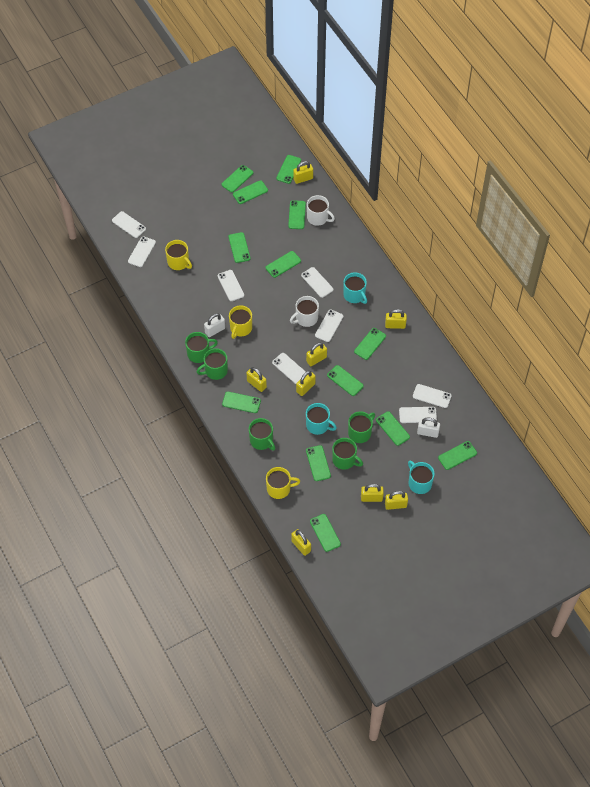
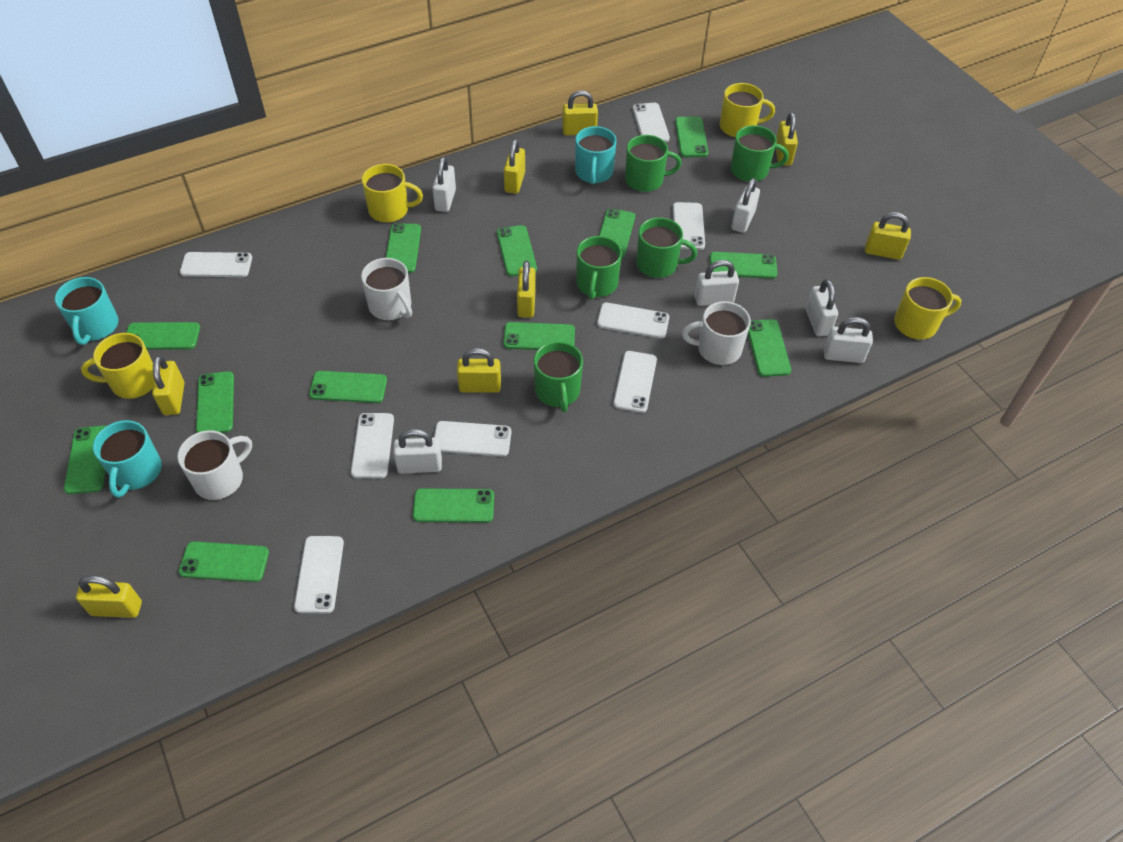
white mug: 2 -> 3
white padlock: 2 -> 6
yellow mug: 3 -> 4

